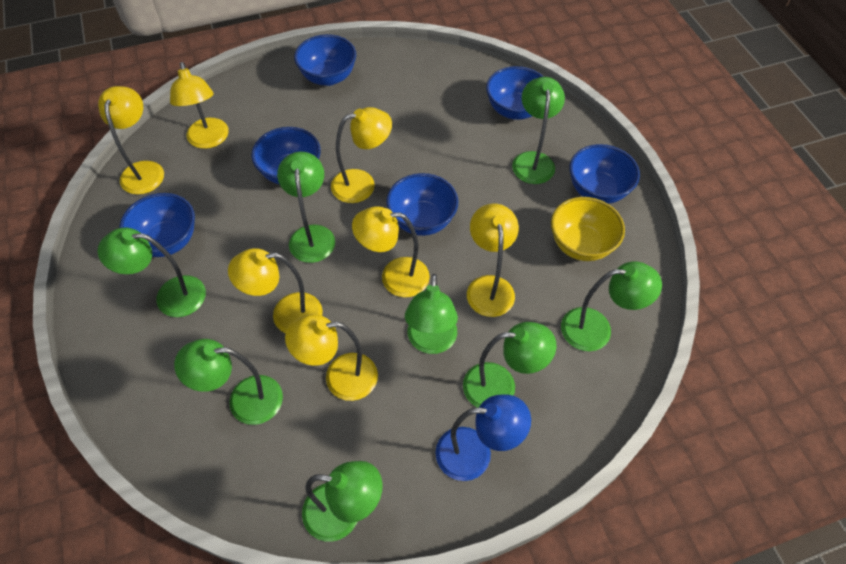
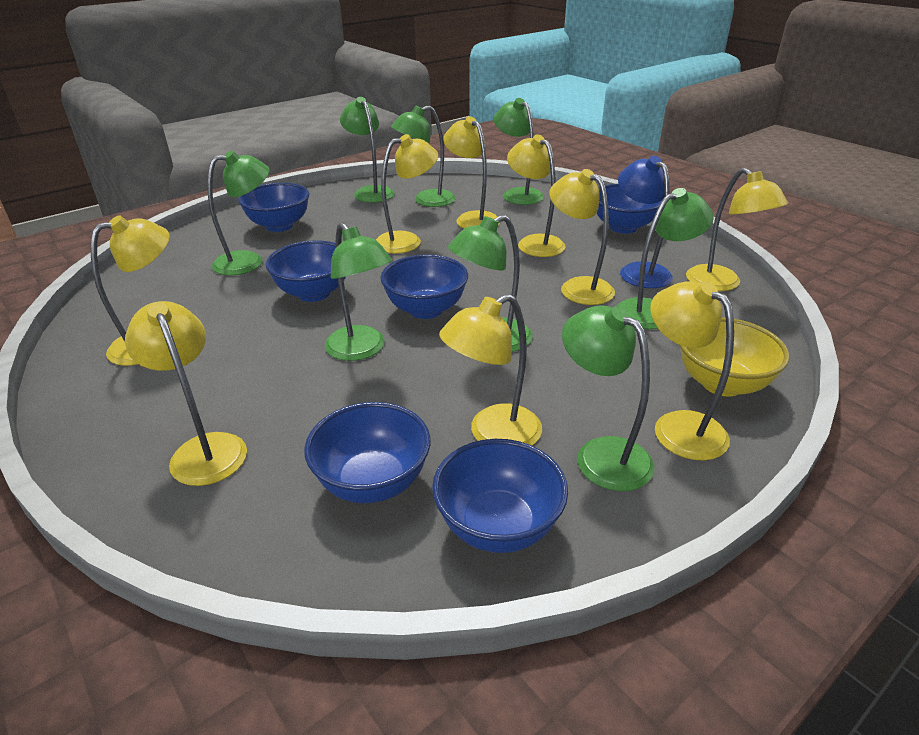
yellow lamp: 7 -> 9

